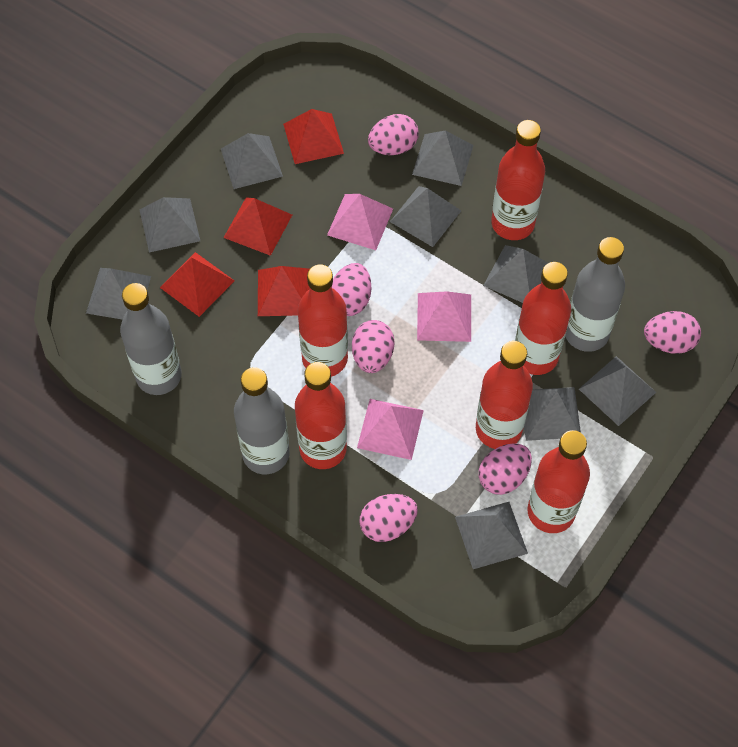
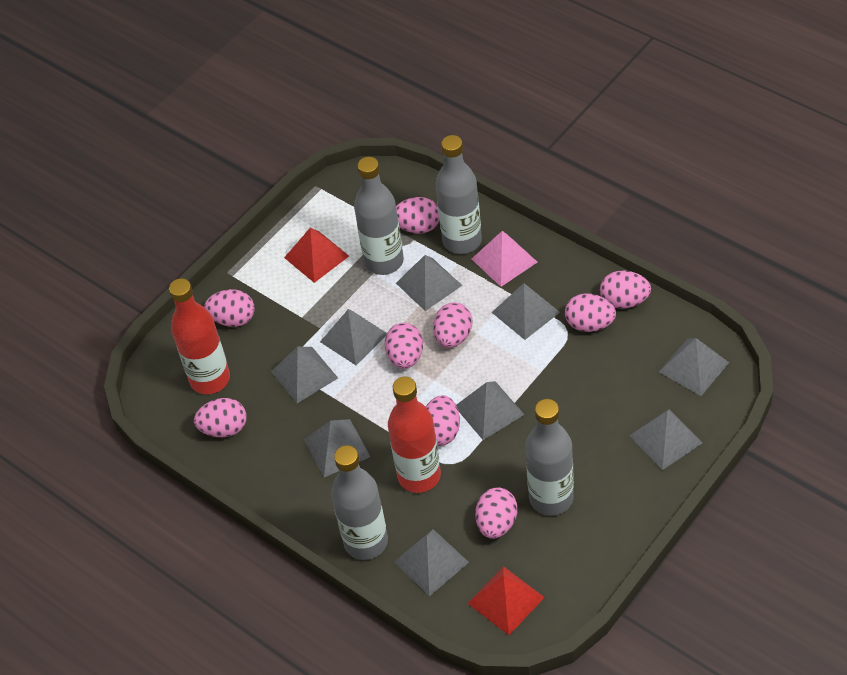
grey bottle: 3 -> 4
pink egg: 6 -> 9
pink pyramid: 3 -> 1
red bottle: 6 -> 2
red pyramid: 4 -> 2

